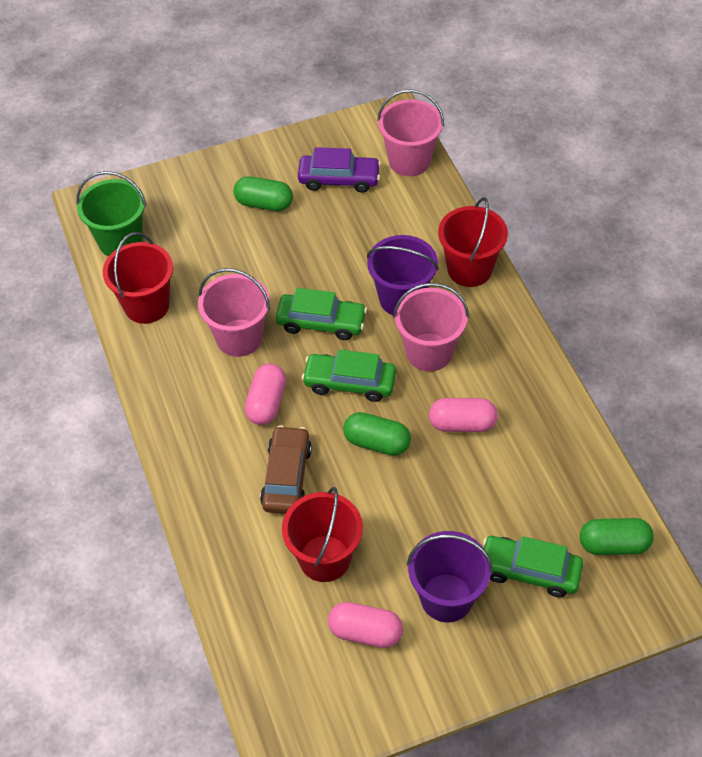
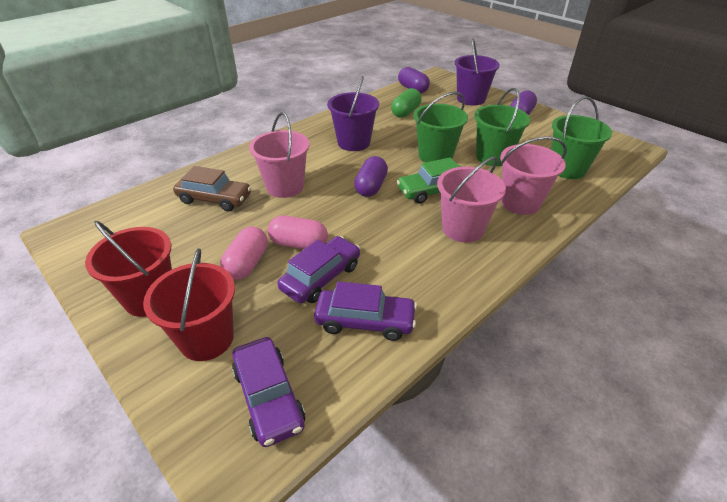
green bucket: 1 -> 3
green capsule: 3 -> 1
green car: 3 -> 1
pink capsule: 3 -> 2
purple capsule: 0 -> 3
purple car: 1 -> 3
red bucket: 3 -> 2

